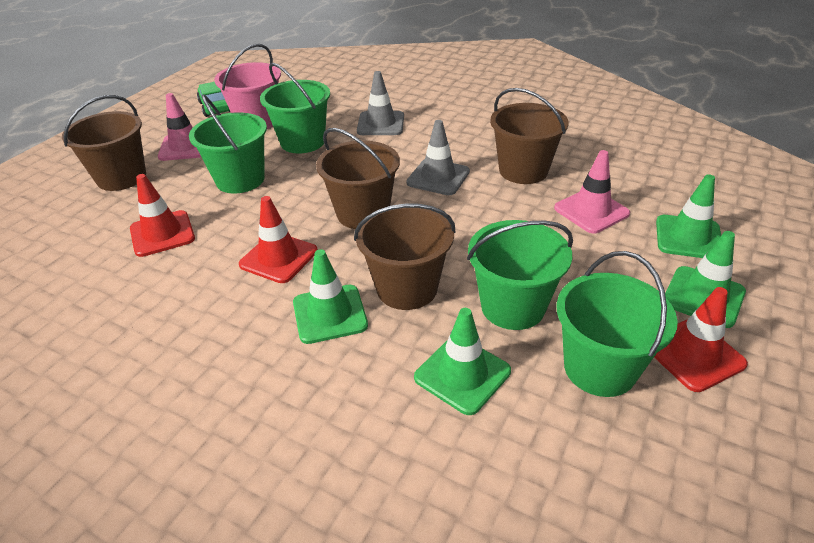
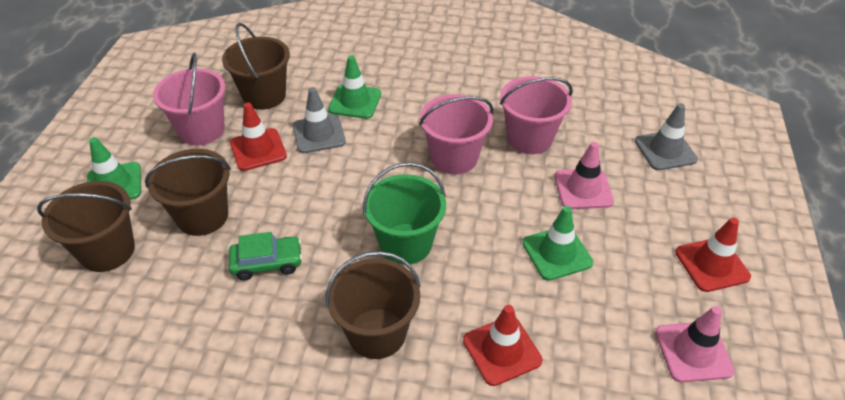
green bucket: 4 -> 1
green traffic cone: 4 -> 3
pink bucket: 1 -> 3

